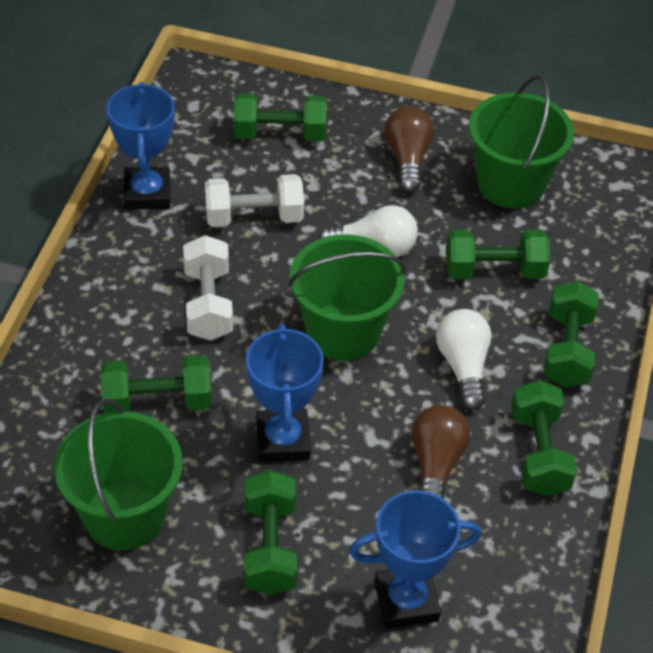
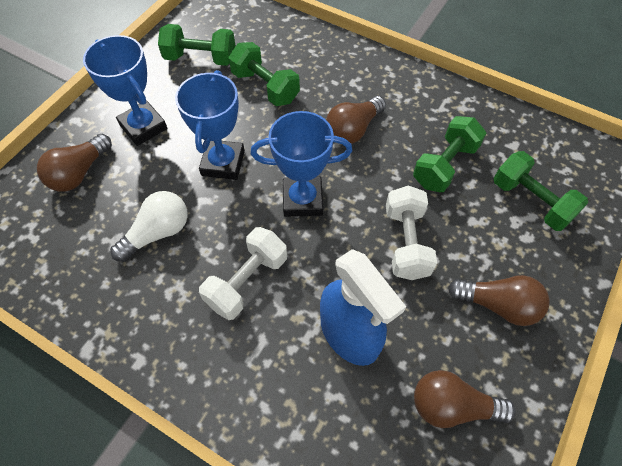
blue spray bottle: 0 -> 1
brown light bulb: 2 -> 4
green bucket: 3 -> 0
green dumbbell: 6 -> 4
white light bulb: 2 -> 1

